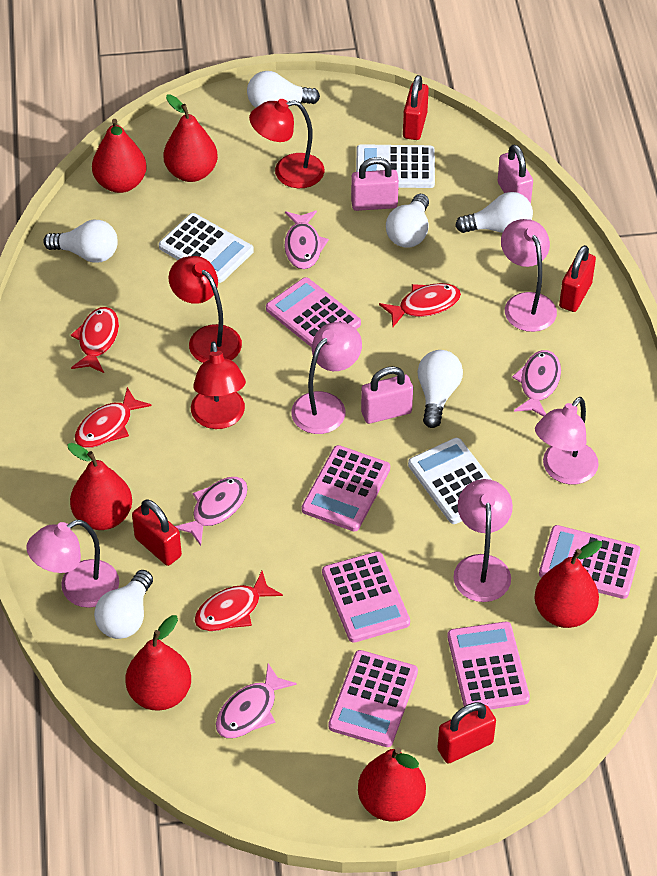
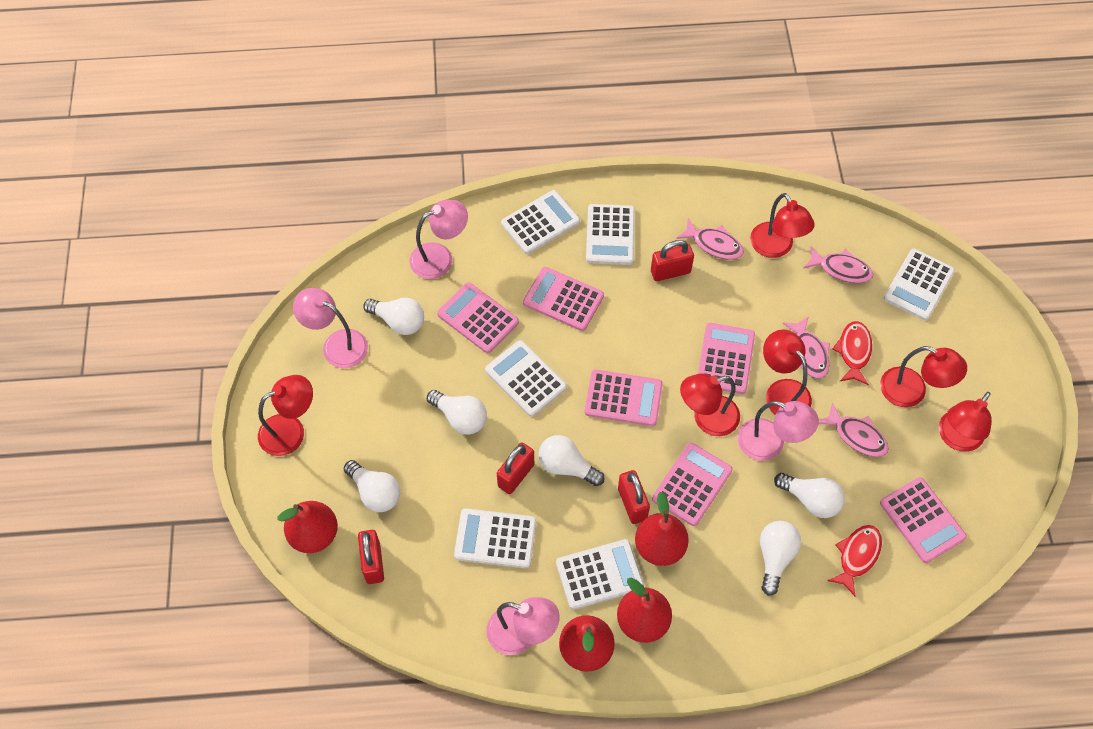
pink lamp: 5 -> 4
pink padlock: 3 -> 0
red fish: 4 -> 2
red lamp: 3 -> 6
red pear: 6 -> 4
white calculator: 3 -> 6

